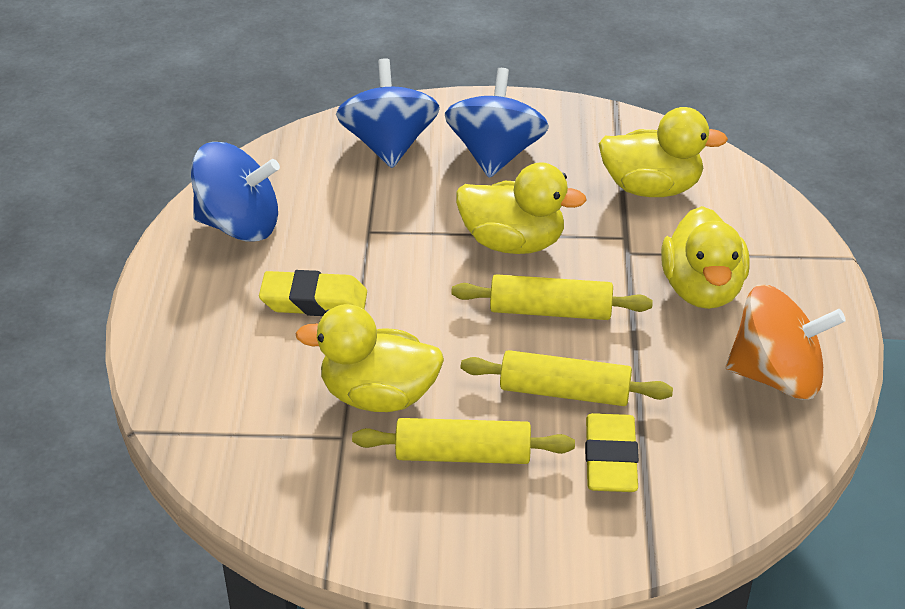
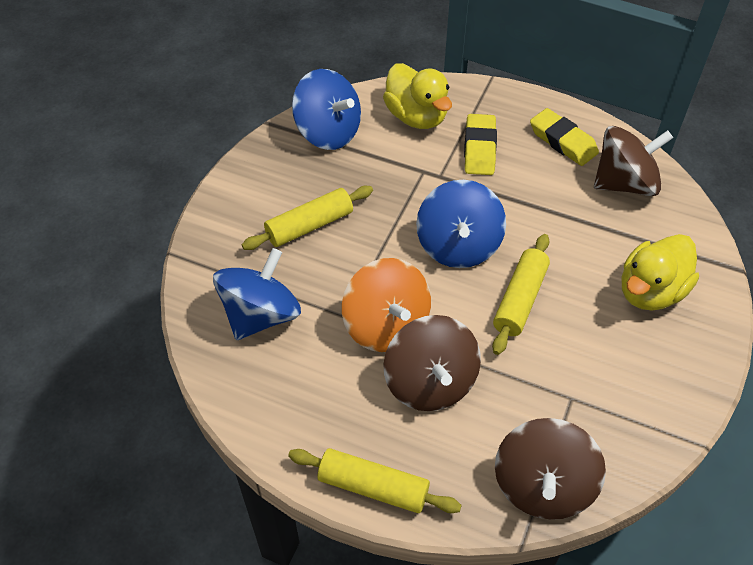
brown spinning top: 0 -> 3
yellow duck: 4 -> 2

